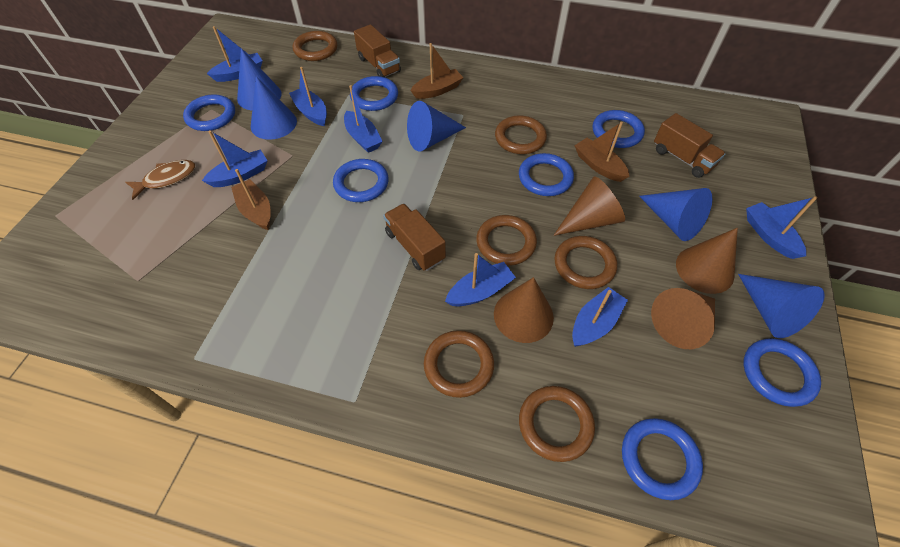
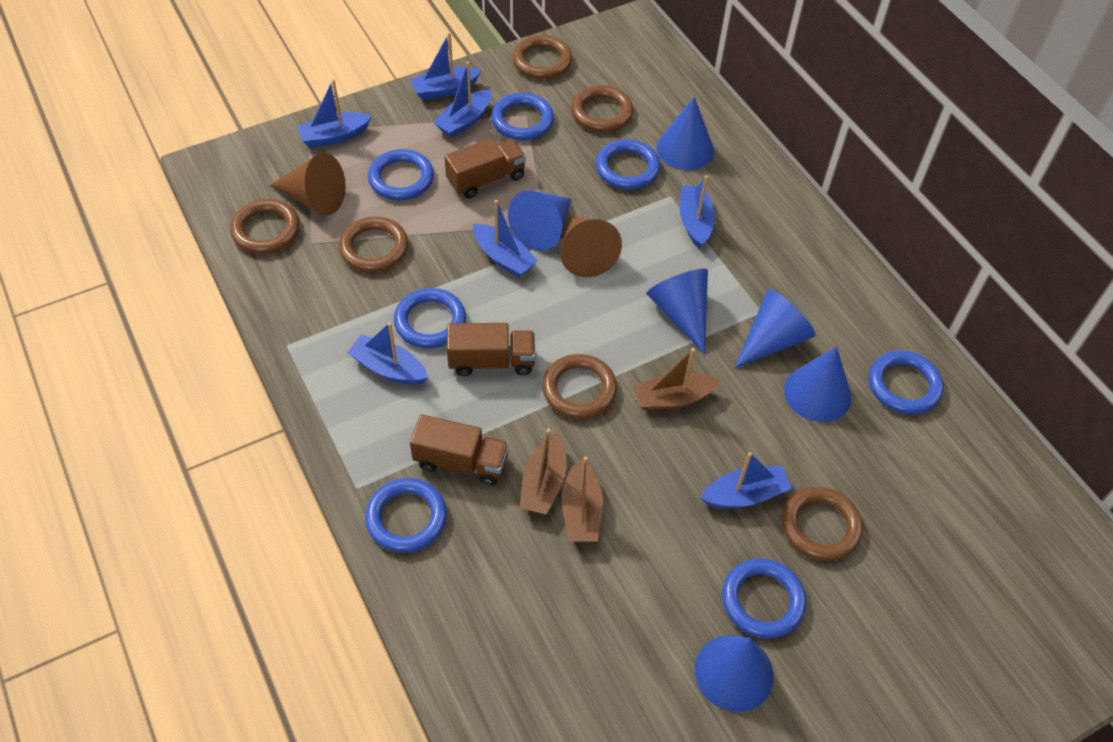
blue cone: 5 -> 6
brown cone: 4 -> 2
brown fish: 1 -> 0

